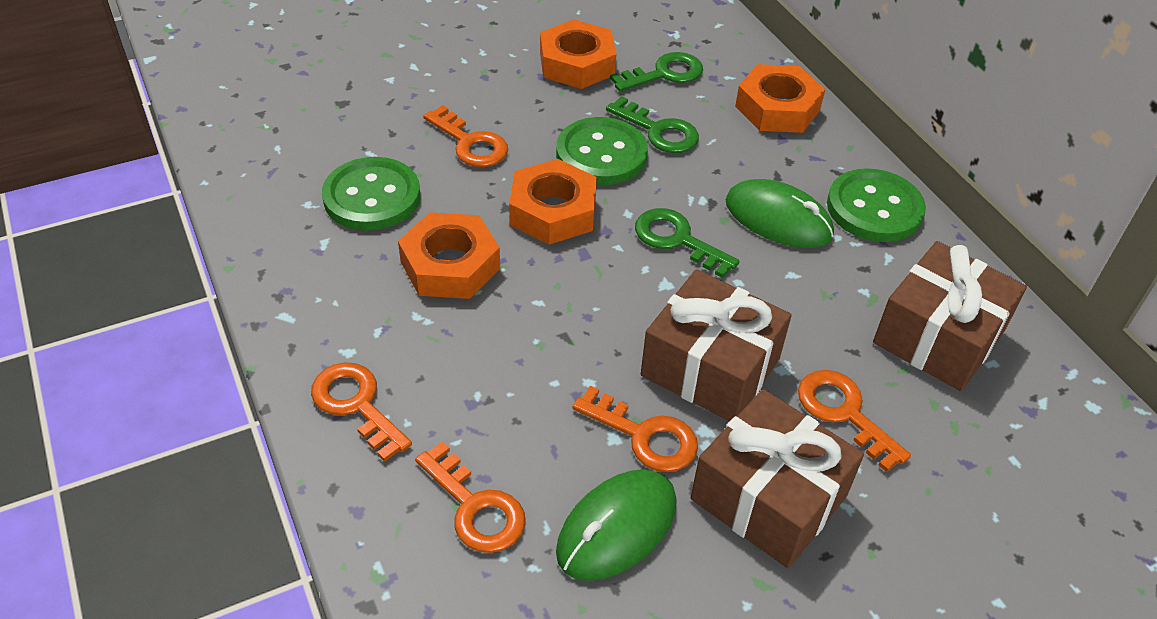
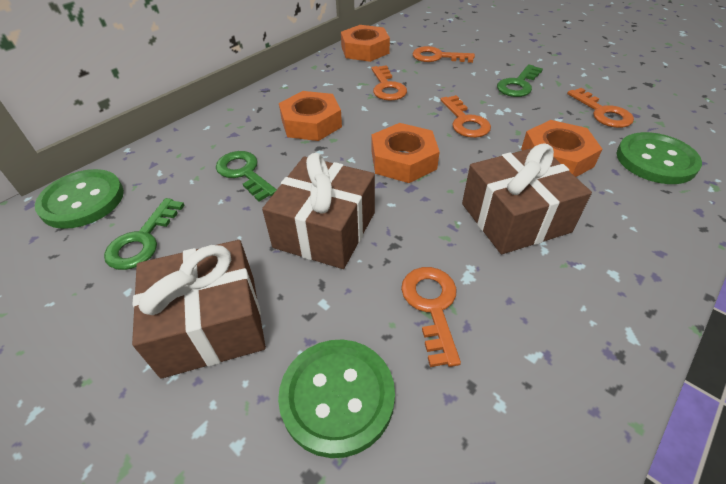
green mouse: 2 -> 0

